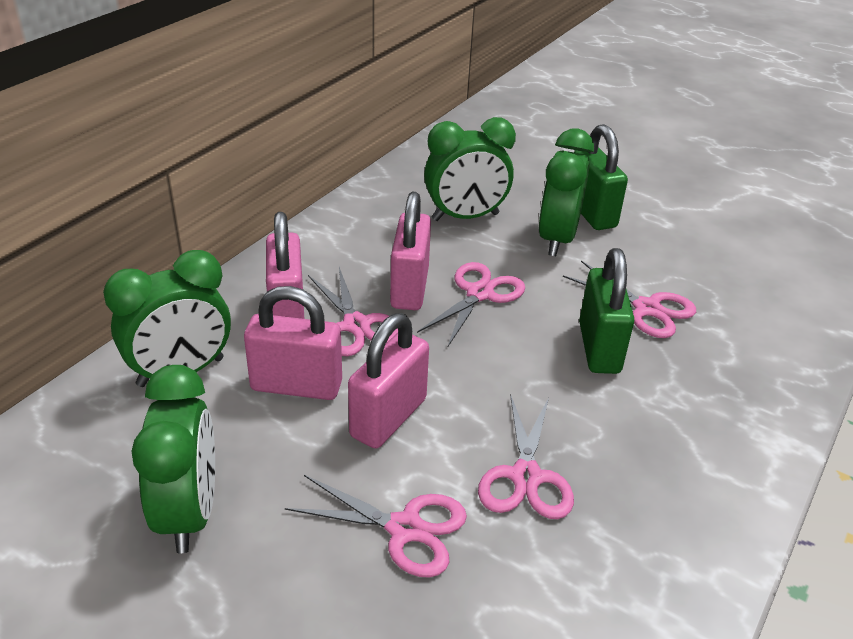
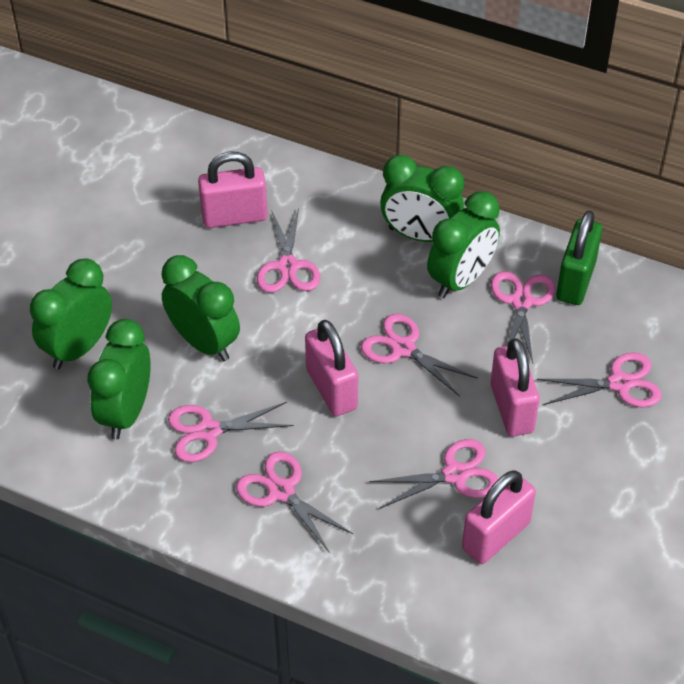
green clock: 4 -> 5
green padlock: 2 -> 1
pink scissors: 5 -> 7

